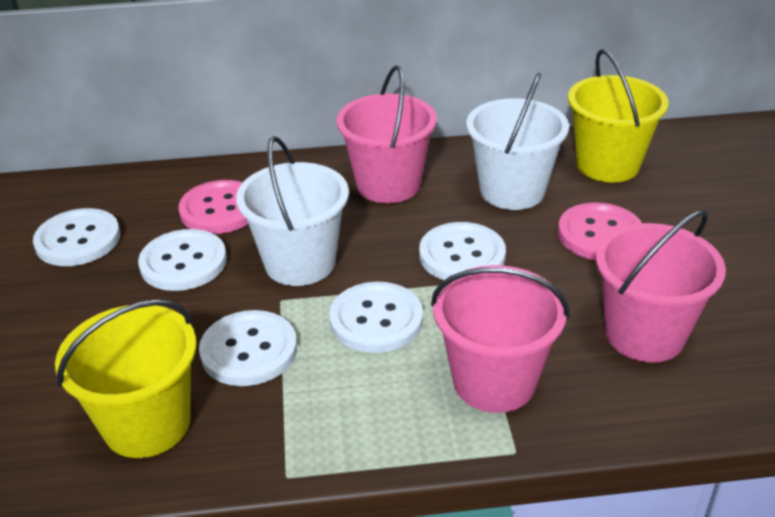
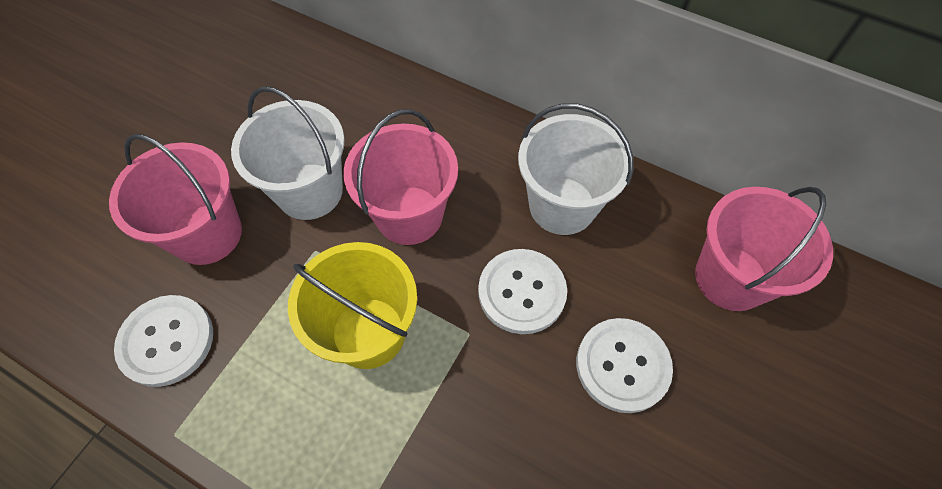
pink button: 2 -> 0
white button: 5 -> 3
yellow bucket: 2 -> 1

